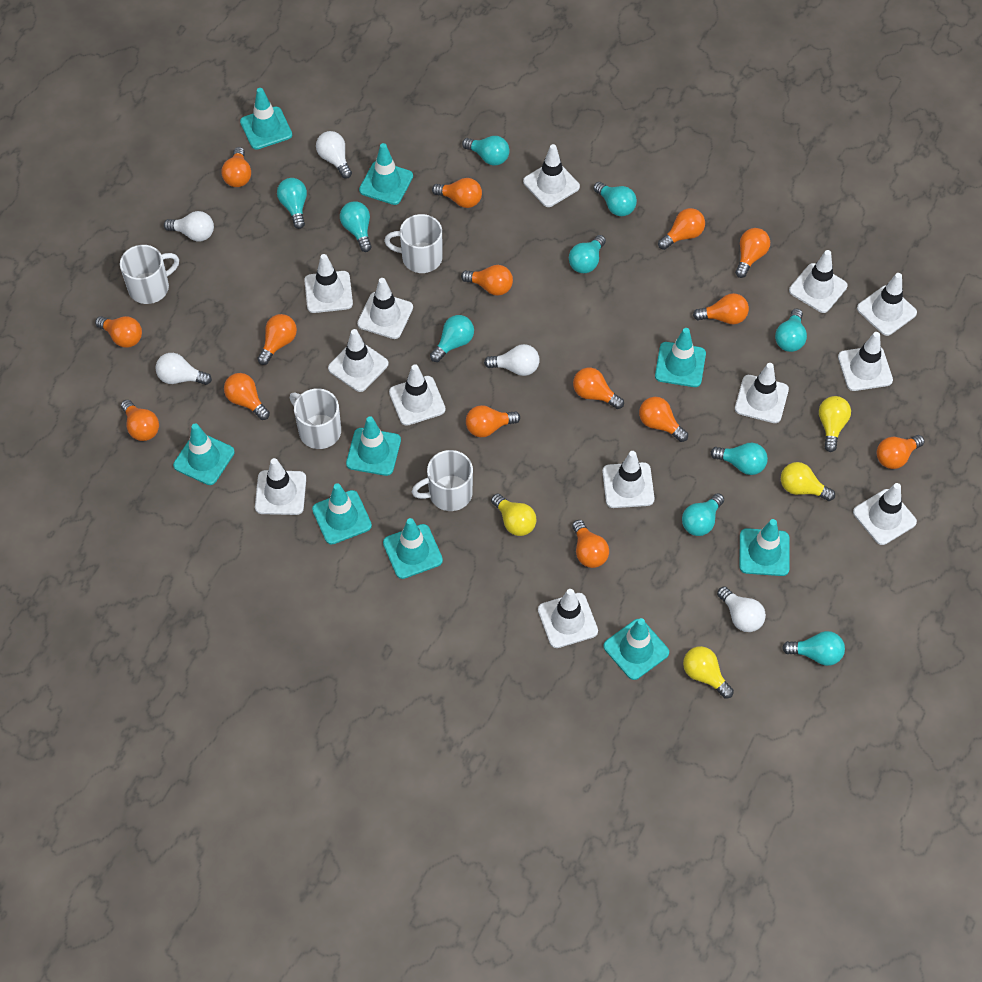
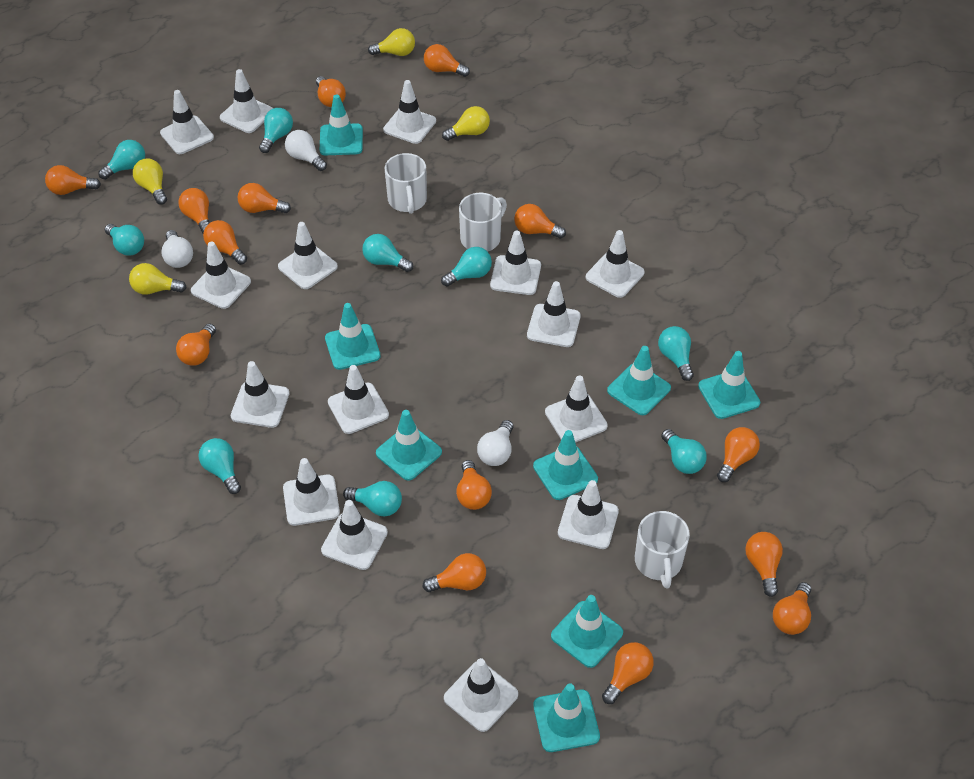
orange light bulb: 15 -> 14
turquoise light bulb: 10 -> 9
turquoise traffic cone: 9 -> 8
white light bulb: 5 -> 3
white mug: 4 -> 3
white traffic cone: 13 -> 15

